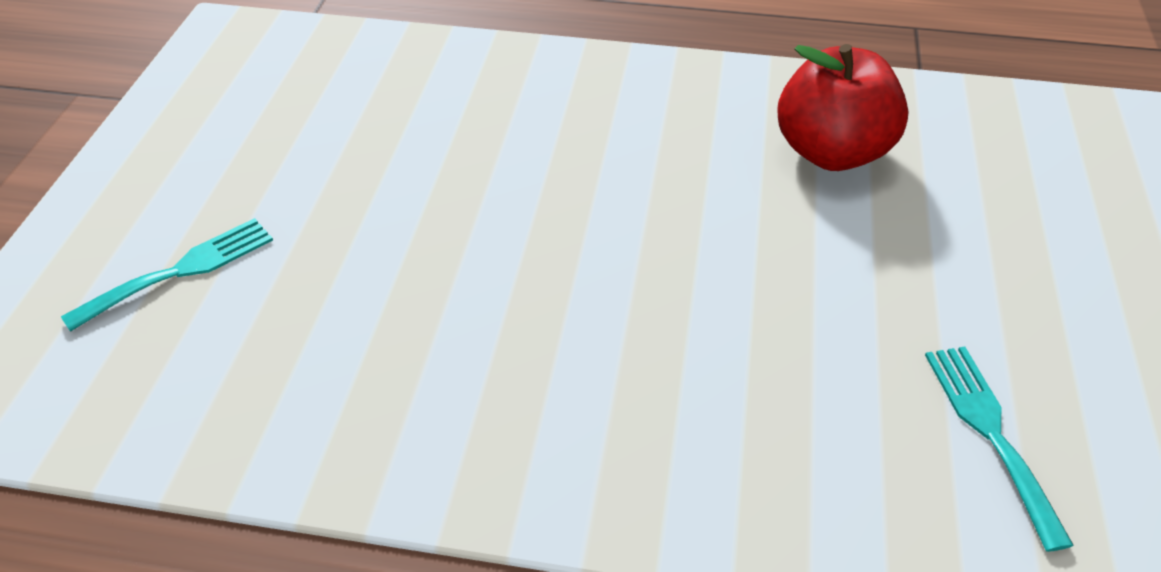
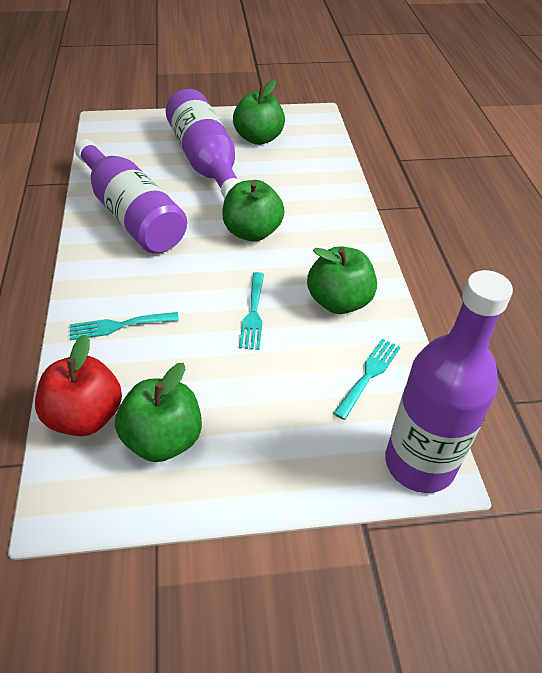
green apple: 0 -> 4
purple bottle: 0 -> 3
turquoise fork: 2 -> 3

